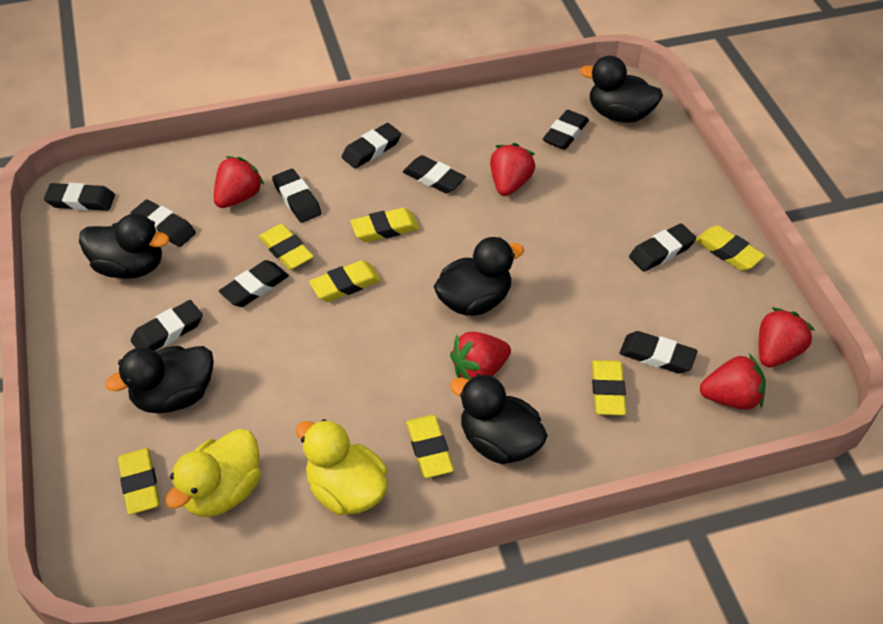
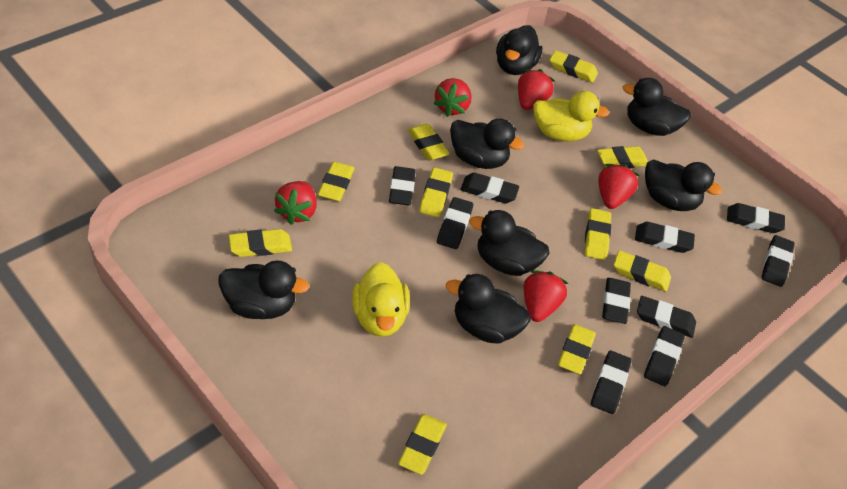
black duck: 5 -> 7
yellow eraser: 7 -> 10

